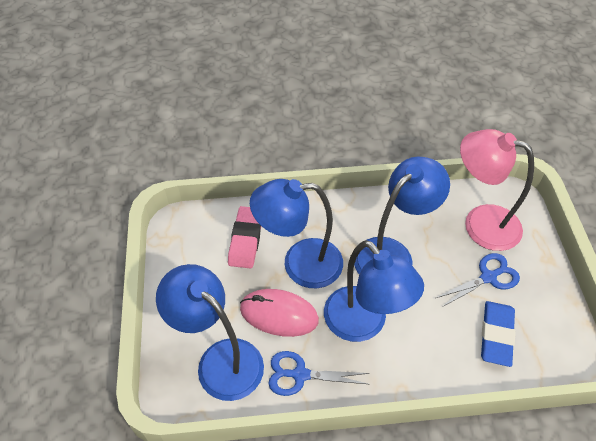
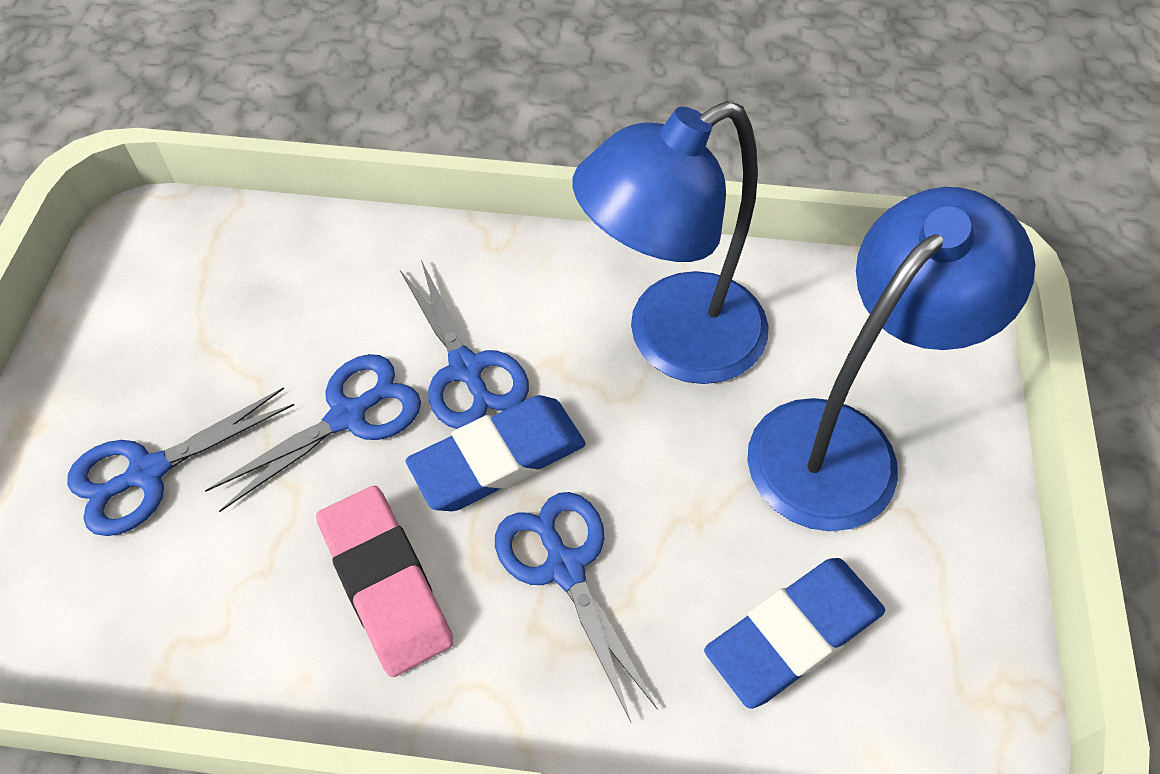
blue eraser: 1 -> 2
blue lamp: 4 -> 2
blue scissors: 2 -> 4
pink lamp: 1 -> 0
pink mouse: 1 -> 0

